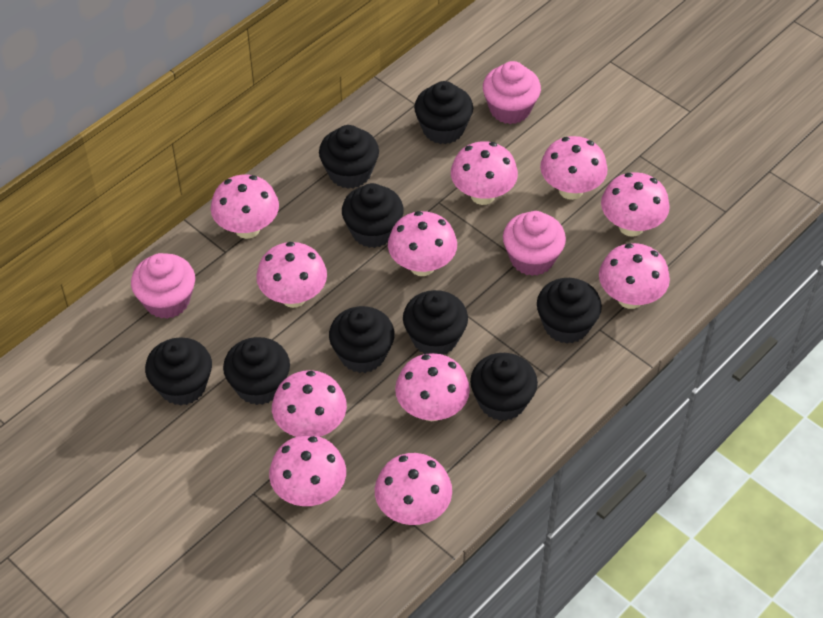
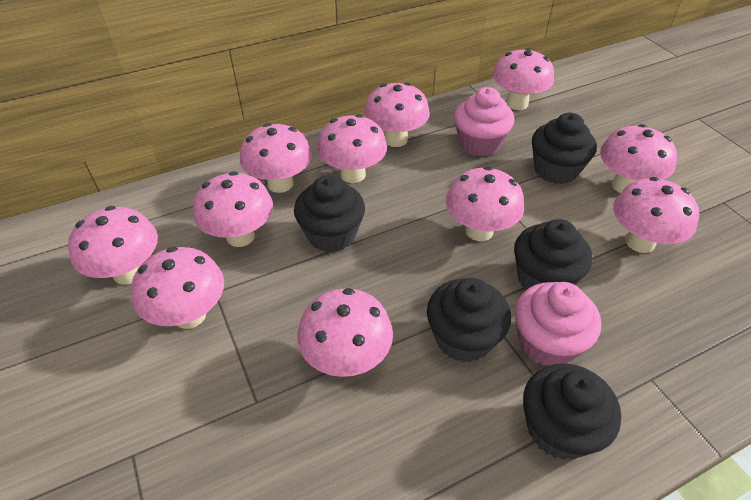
black cupcake: 9 -> 5
pink cupcake: 3 -> 2

